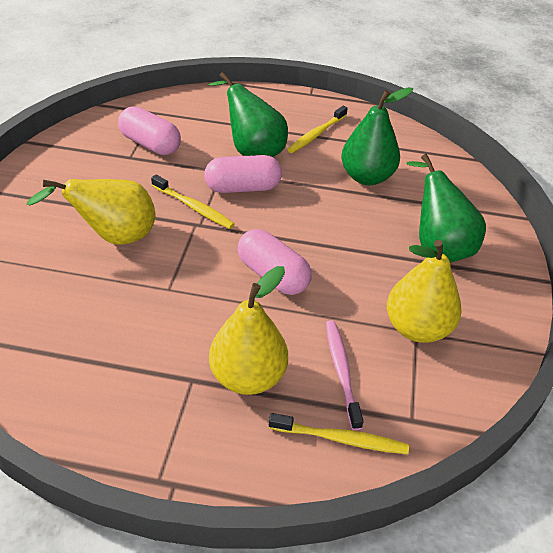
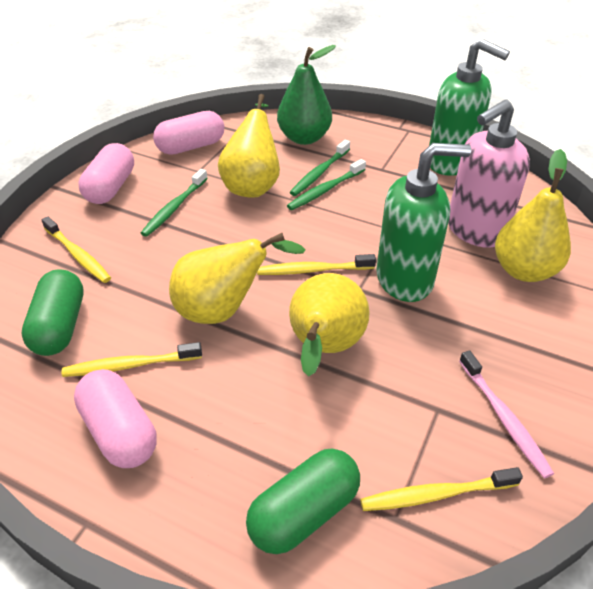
green capsule: 0 -> 2
green pear: 3 -> 1
green soap dispenser: 0 -> 2
green toothbrush: 0 -> 3
pink soap dispenser: 0 -> 1
yellow pear: 3 -> 4
yellow toothbrush: 3 -> 4

